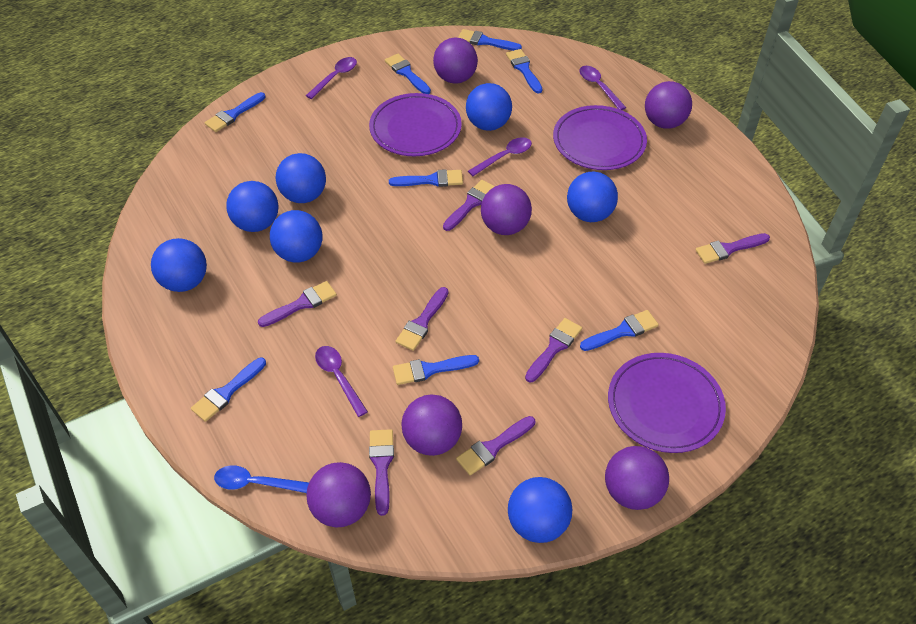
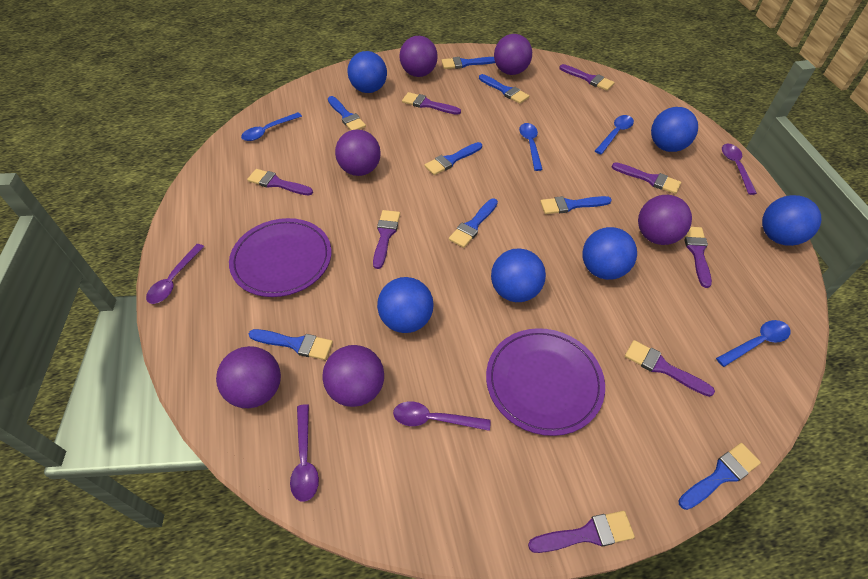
blue ball: 7 -> 6
blue spoon: 1 -> 4
purple brush: 7 -> 8
purple plate: 3 -> 2

